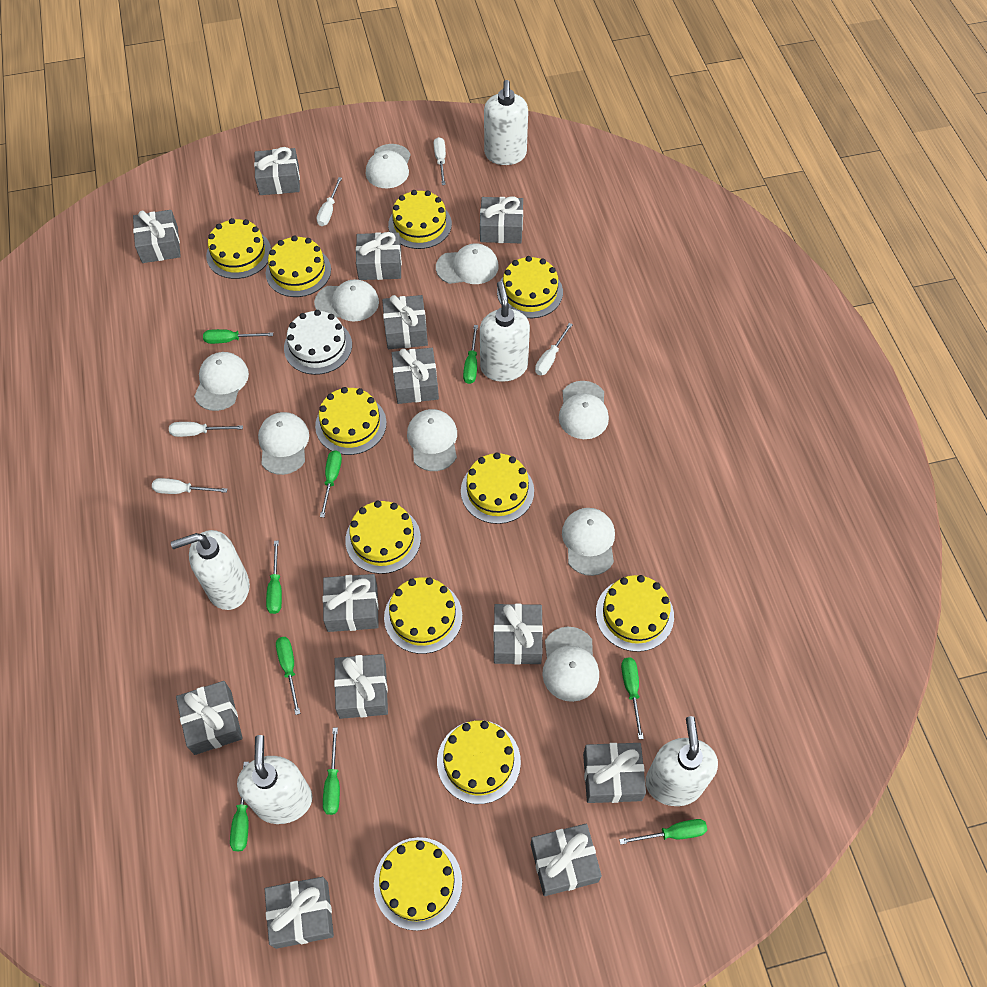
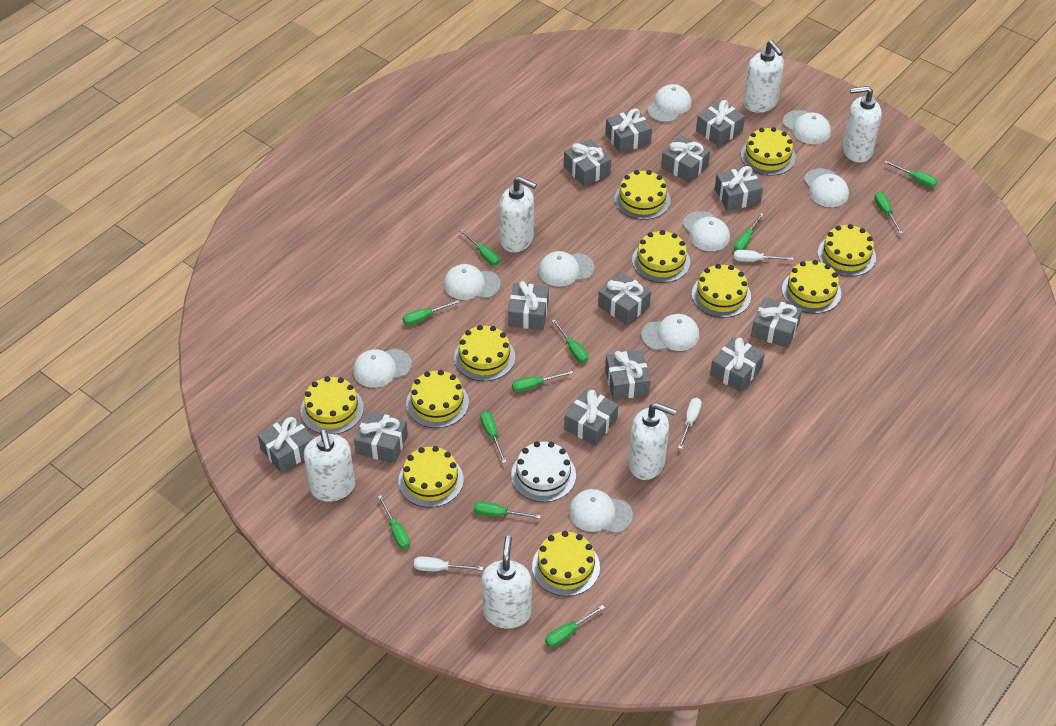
green screwdriver: 9 -> 11
white screwdriver: 5 -> 3
white soap dispenser: 5 -> 6

